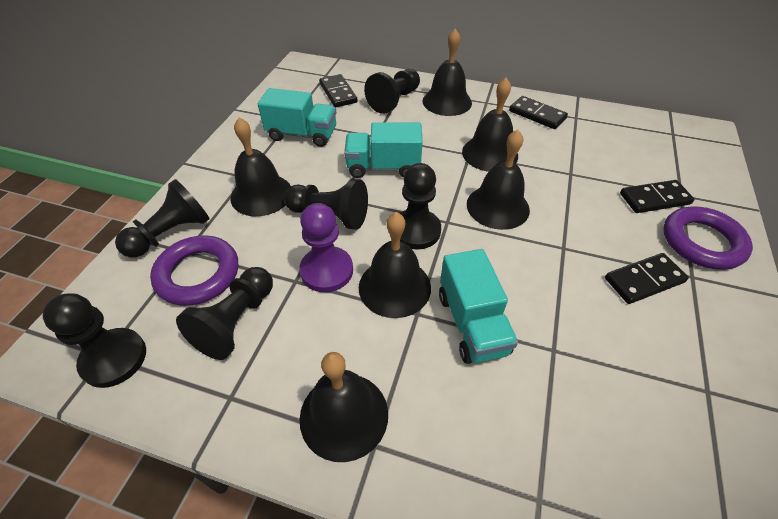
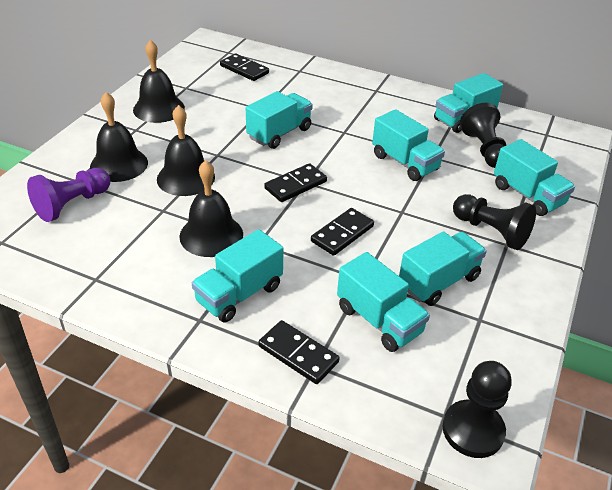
black bell: 6 -> 4
black pawn: 6 -> 3
purple ring: 2 -> 0
turquoise truck: 3 -> 7

